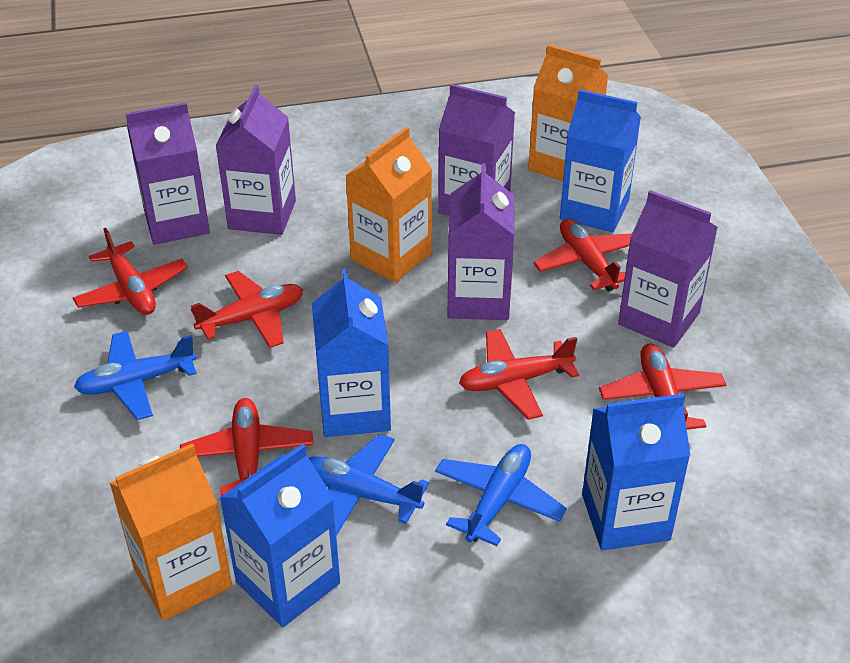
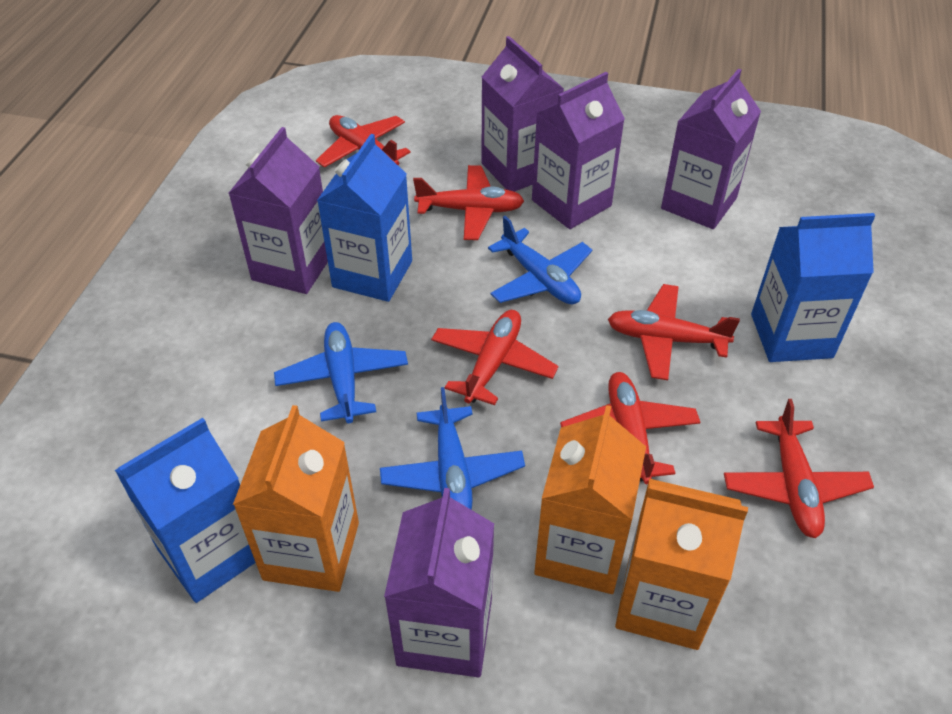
blue carton: 4 -> 3

